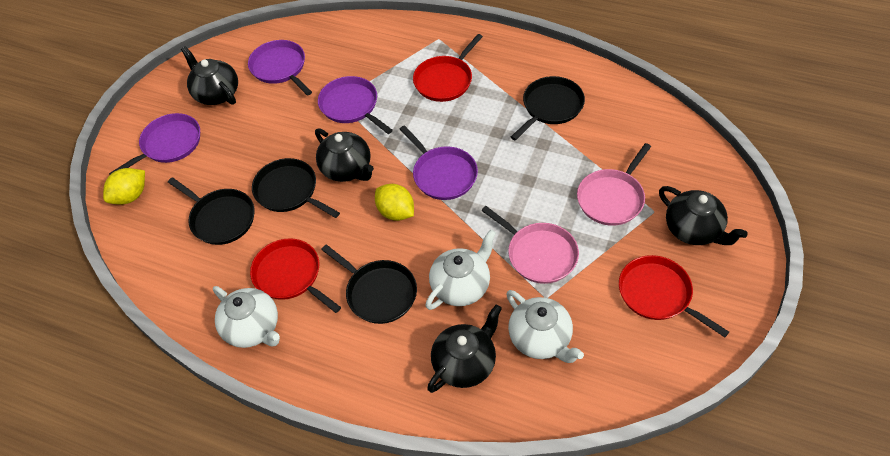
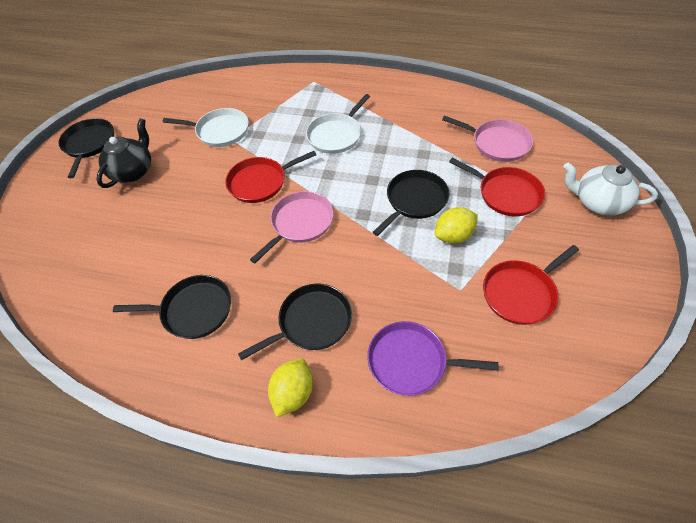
black teapot: 4 -> 1
purple pan: 4 -> 1
white pan: 0 -> 2
white teapot: 3 -> 1

